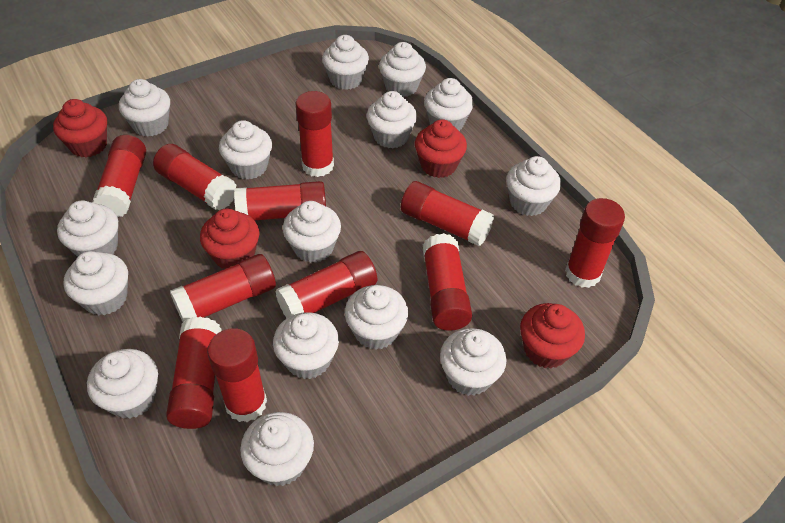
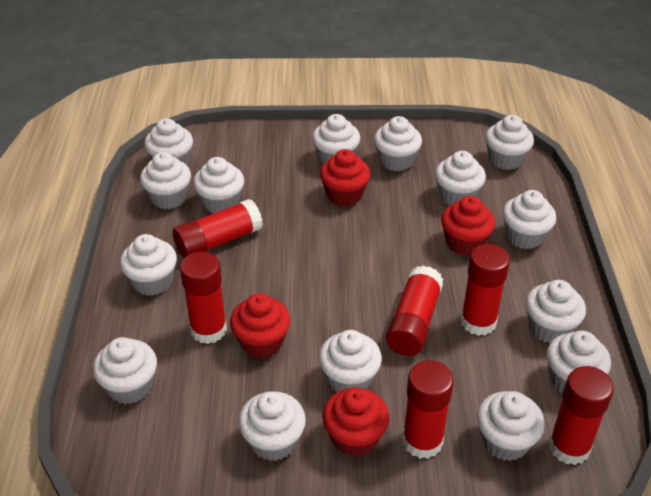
red glue stick: 11 -> 6

